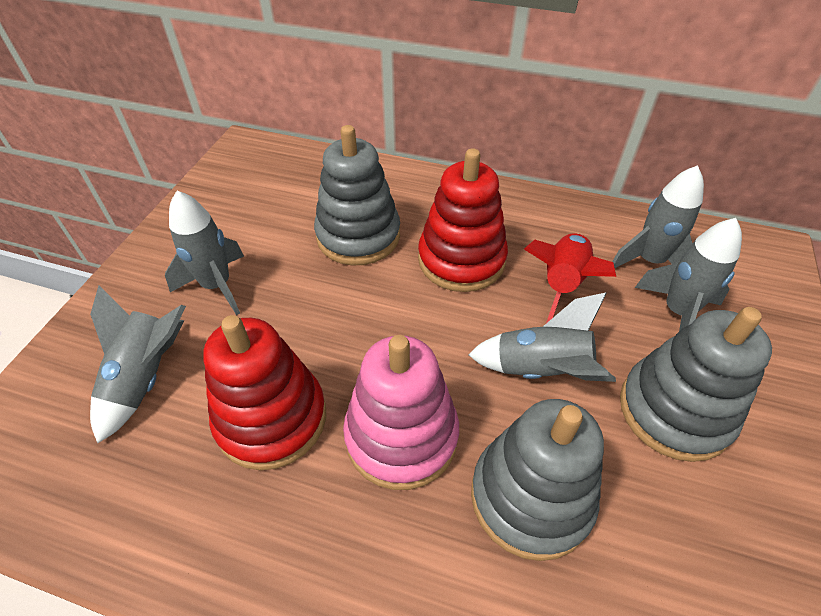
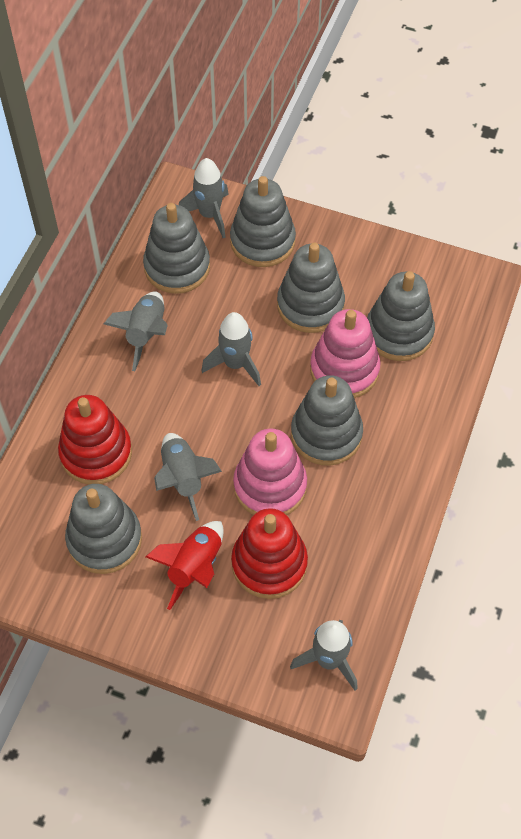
grey stacking toy: 3 -> 6
pink stacking toy: 1 -> 2

